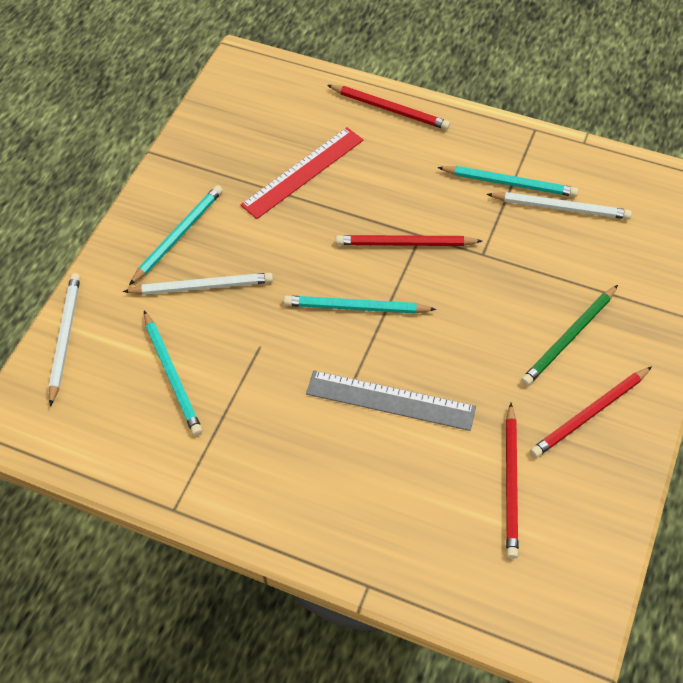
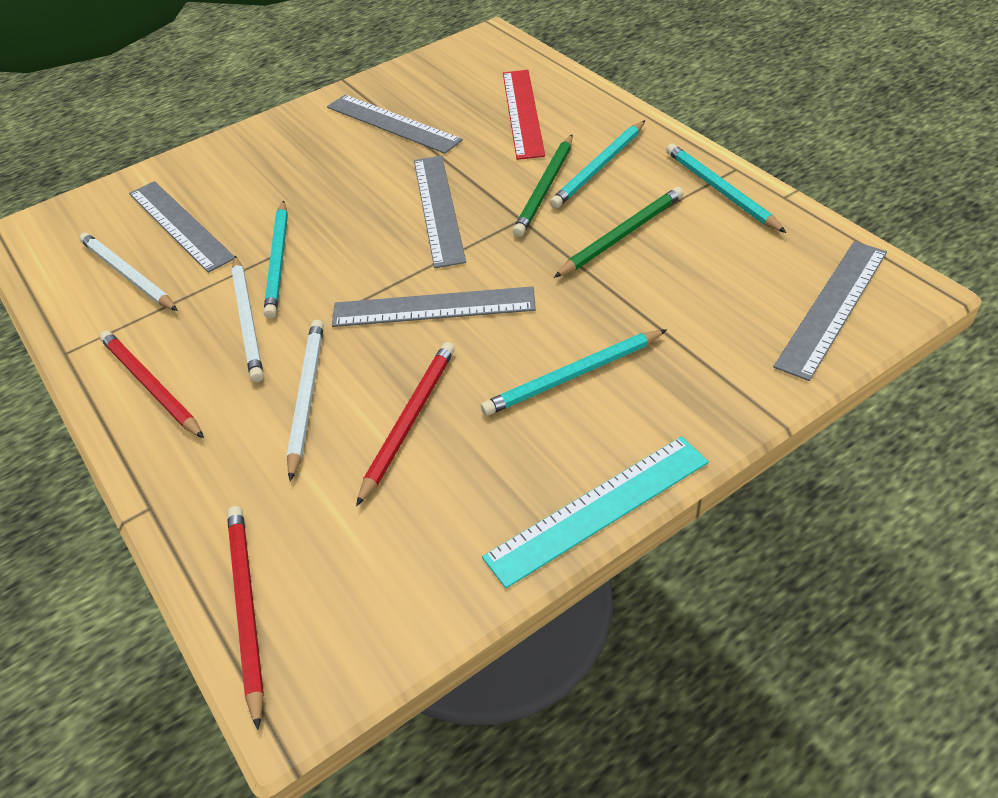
green pencil: 1 -> 2
grey ruler: 1 -> 5
red pencil: 4 -> 3
turquoise ruler: 0 -> 1

